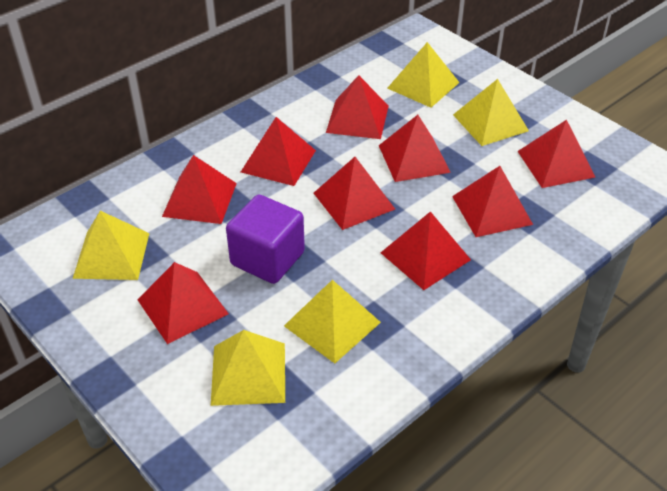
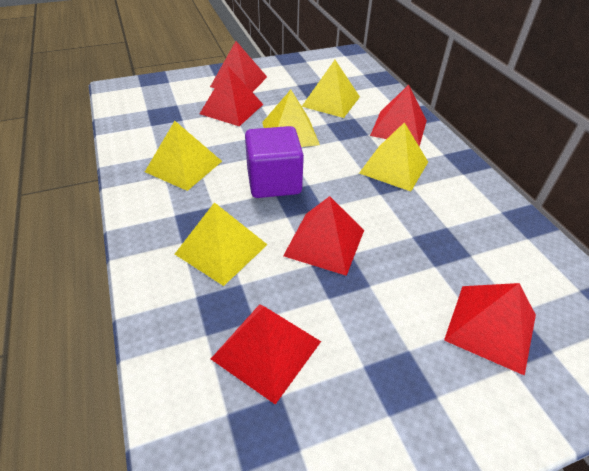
red pyramid: 9 -> 6

